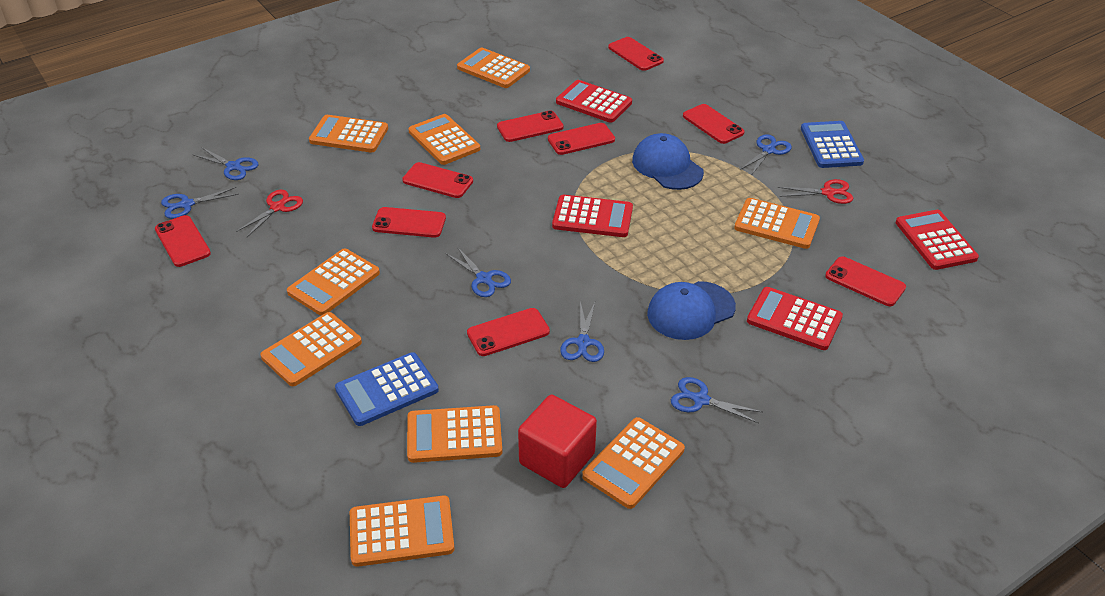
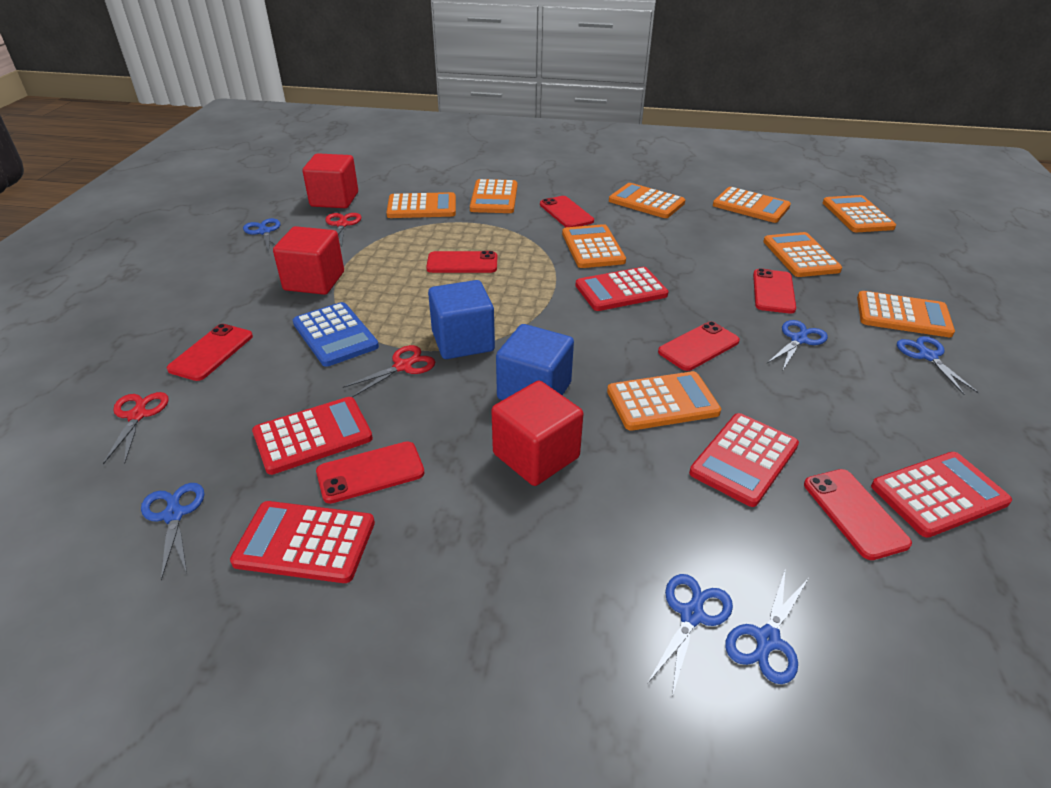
blue calculator: 2 -> 1
blue cap: 2 -> 0
blue cube: 0 -> 2
red calculator: 4 -> 5
red cube: 1 -> 3
red phone: 9 -> 7
red scissors: 2 -> 3

